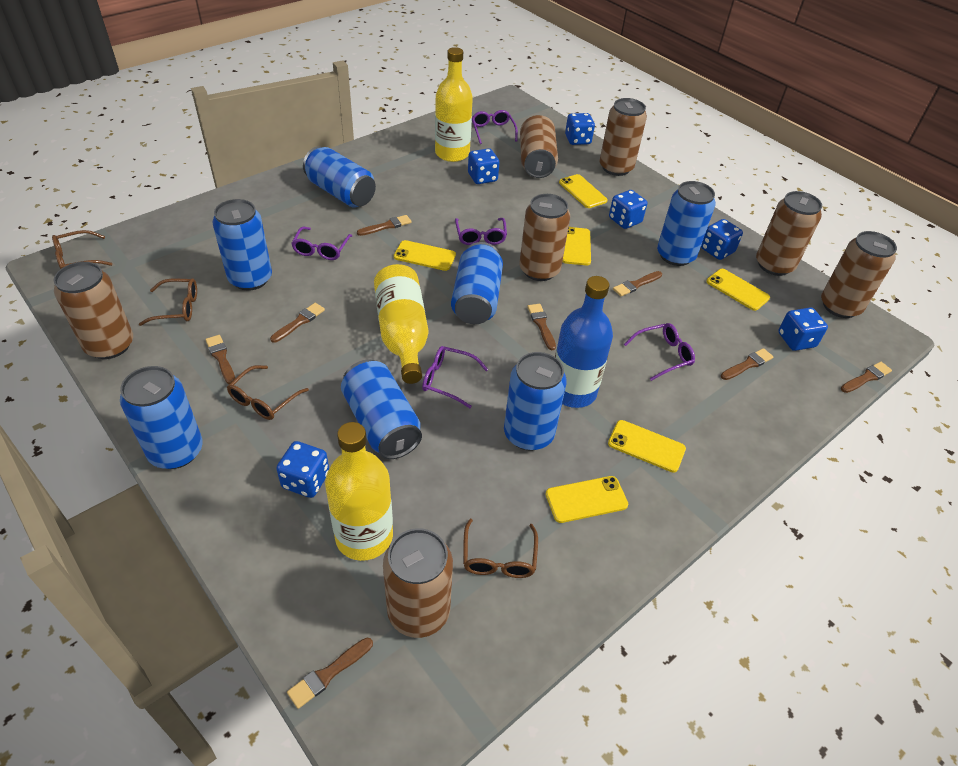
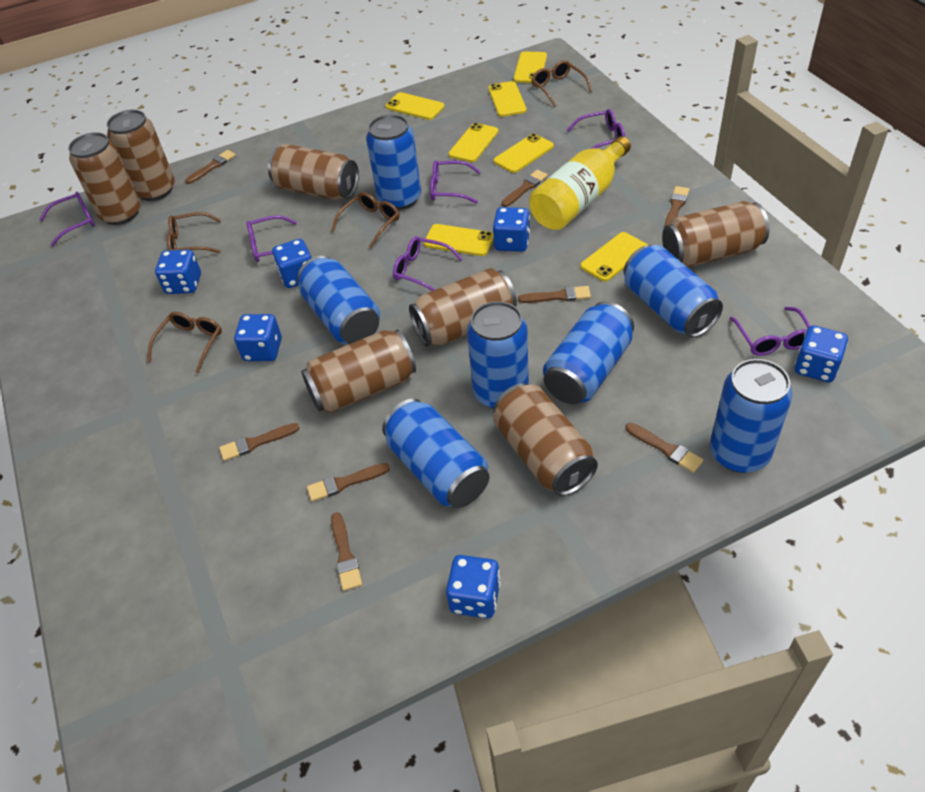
blue bottle: 1 -> 0
purple glasses: 5 -> 6
yellow bottle: 3 -> 1
yellow phone: 6 -> 7

